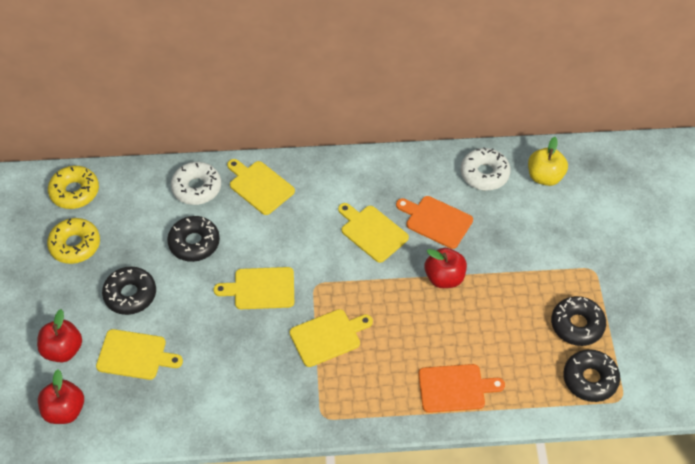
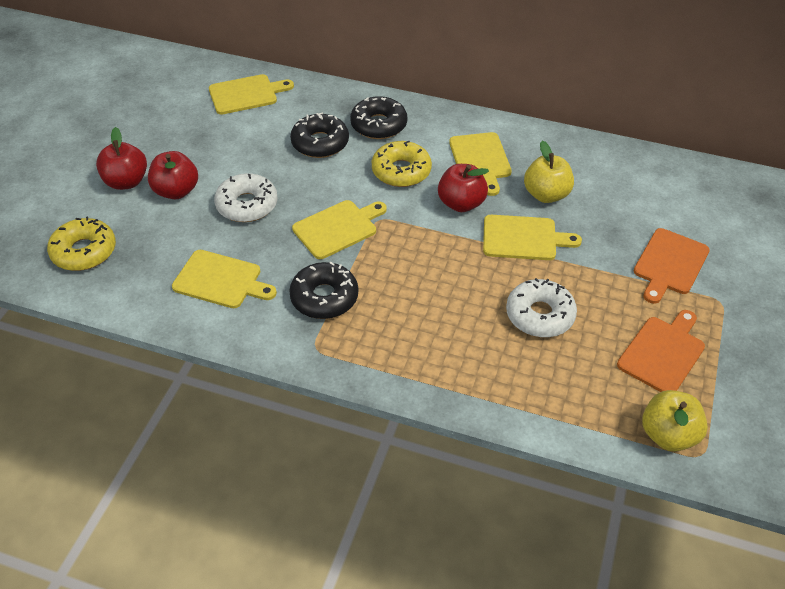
black donut: 4 -> 3
yellow apple: 1 -> 2

